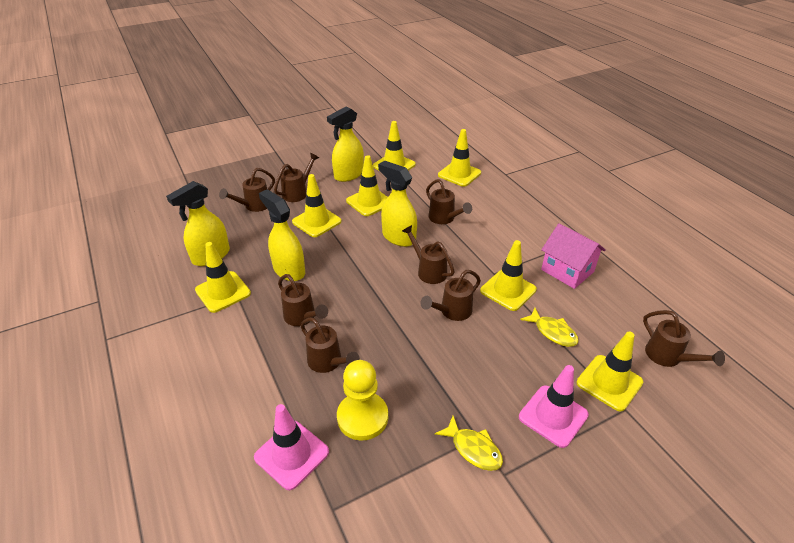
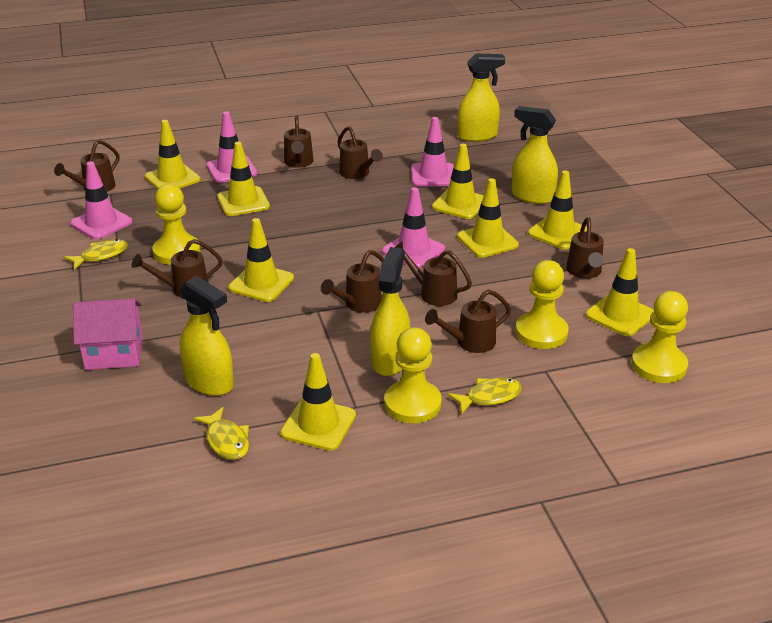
pink traffic cone: 2 -> 4
yellow fish: 2 -> 3
yellow pawn: 1 -> 4
yellow traffic cone: 7 -> 8

